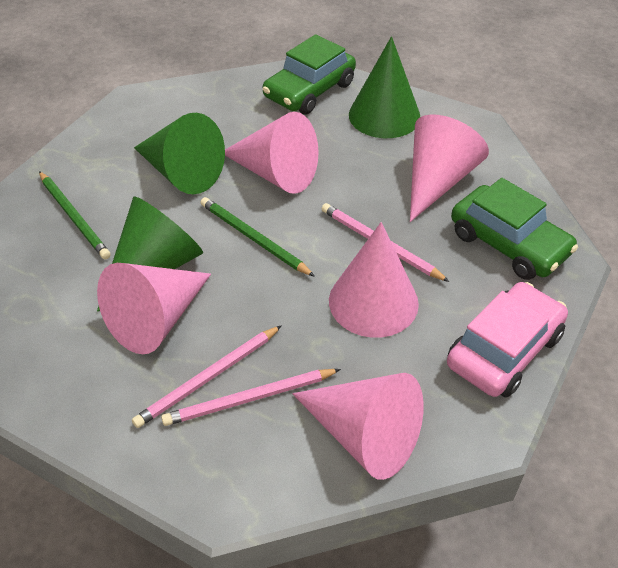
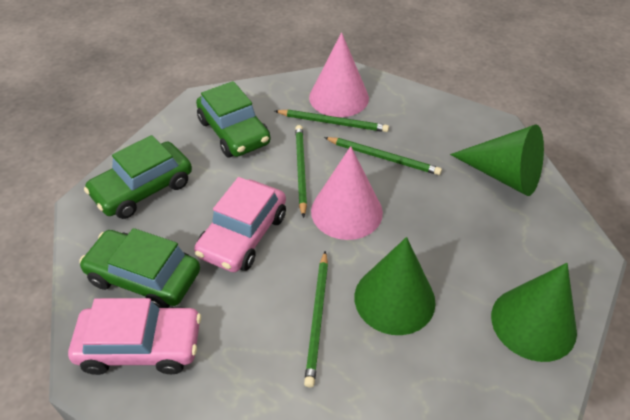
green car: 2 -> 3
green pencil: 2 -> 4
pink car: 1 -> 2
pink cone: 5 -> 2
pink pencil: 3 -> 0

